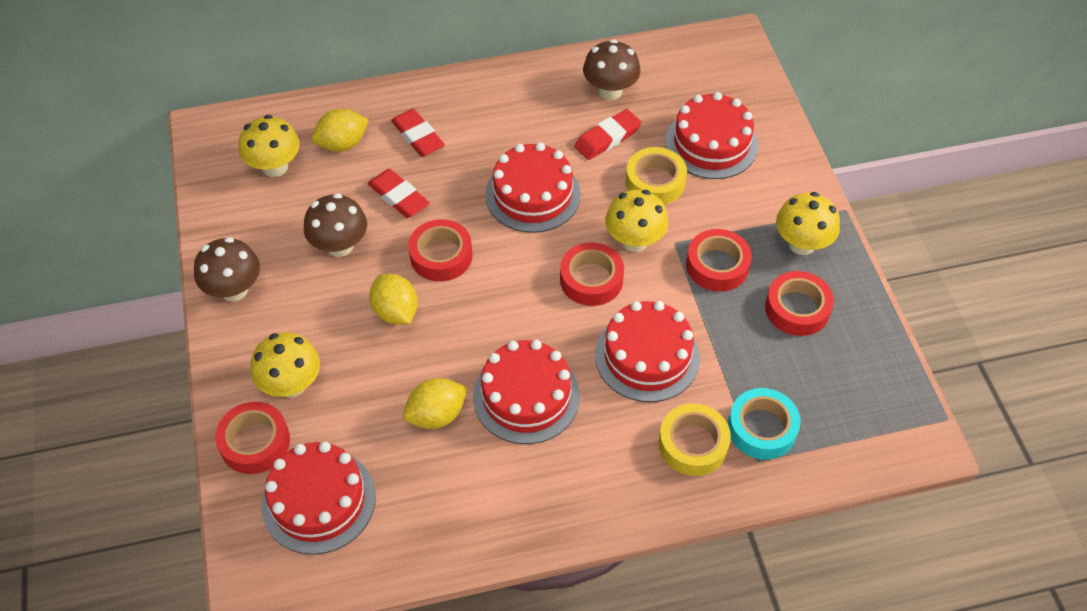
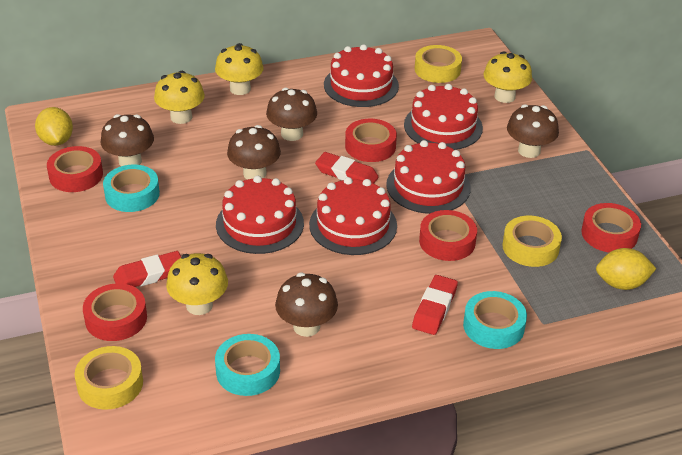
brown mushroom: 3 -> 5
turquoise tape: 1 -> 3
yellow lemon: 3 -> 2
yellow tape: 2 -> 3

